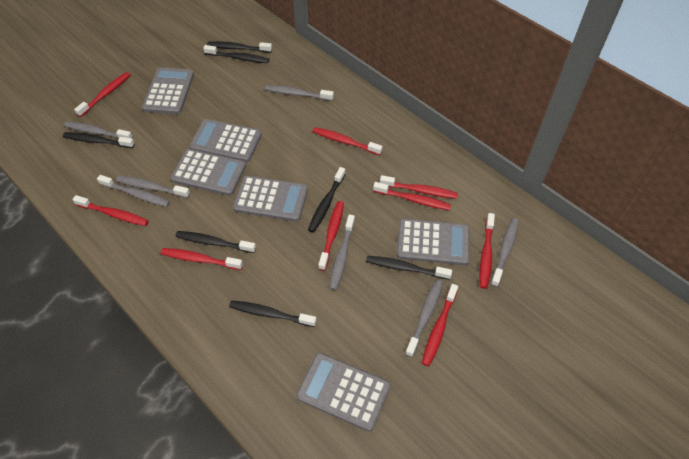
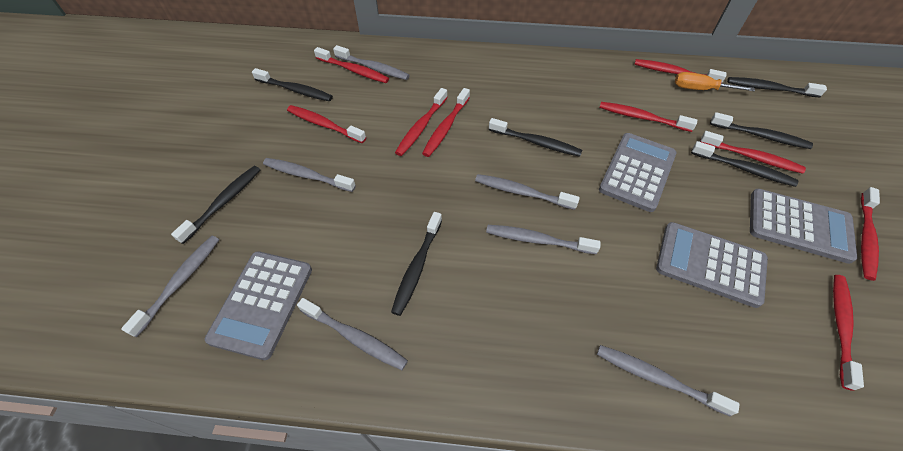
grey calculator: 6 -> 4
orange screwdriver: 0 -> 1

